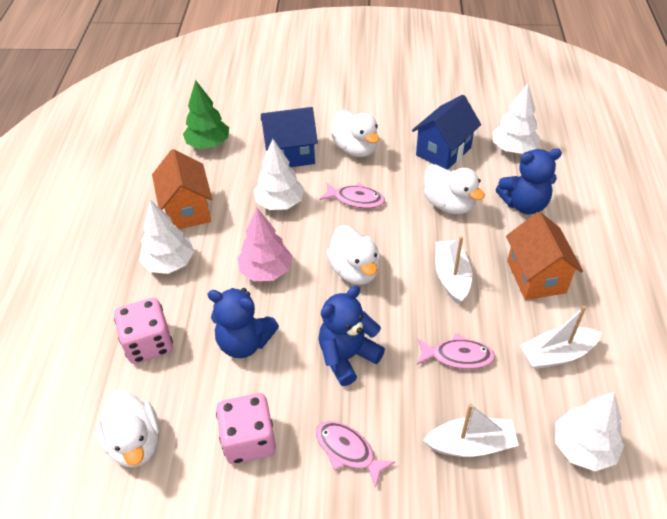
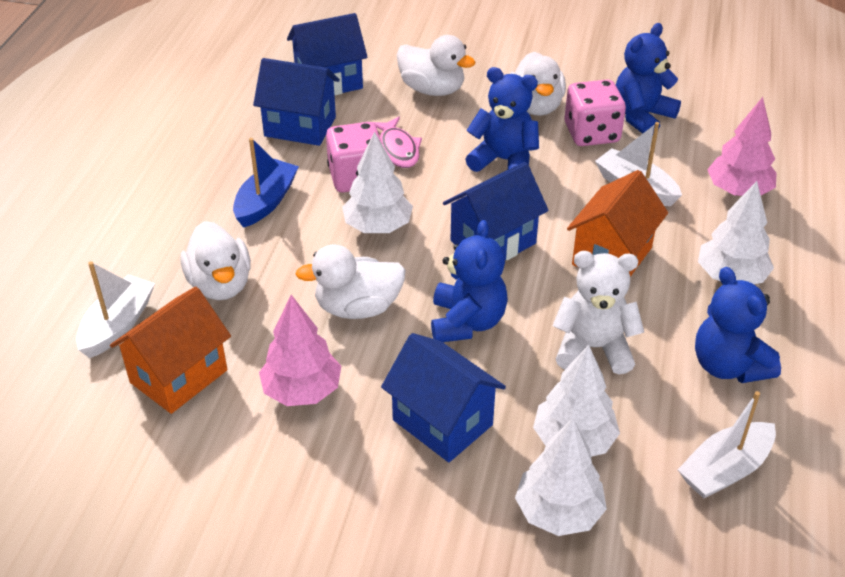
blue boat: 0 -> 1
blue house: 2 -> 4
blue teddy bear: 3 -> 4
green tree: 1 -> 0
pink fish: 3 -> 1
pink tree: 1 -> 2
white teddy bear: 0 -> 1

